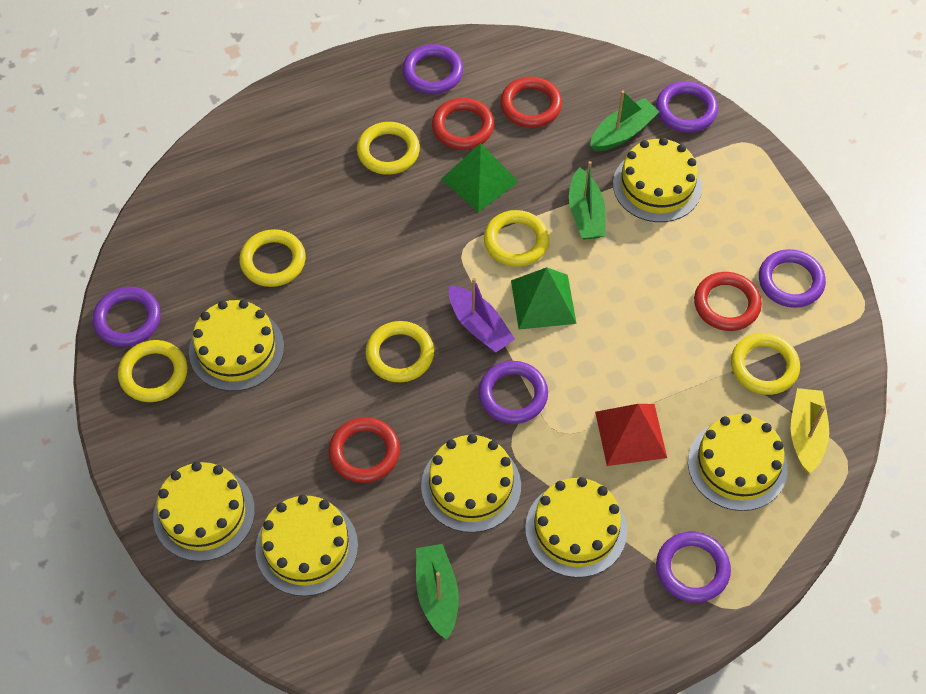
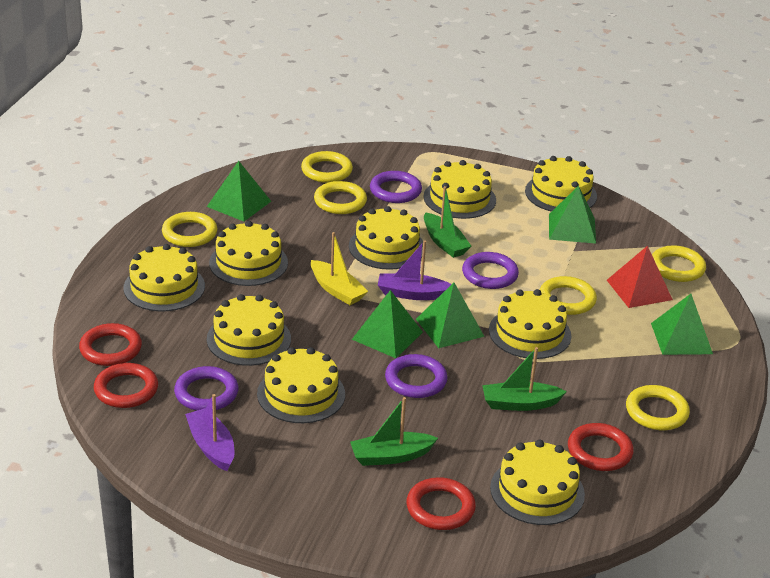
green pyramid: 2 -> 5
purple boat: 1 -> 2
purple ring: 6 -> 4
yellow cake: 7 -> 9

